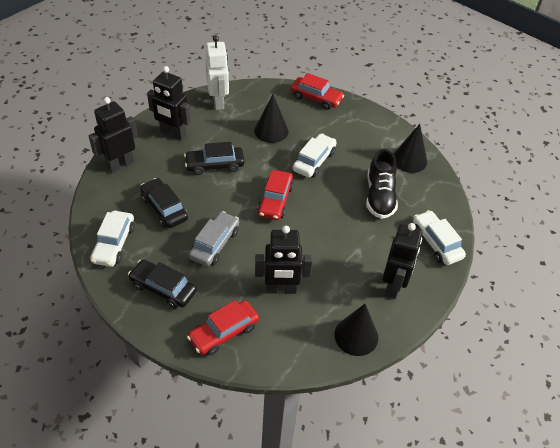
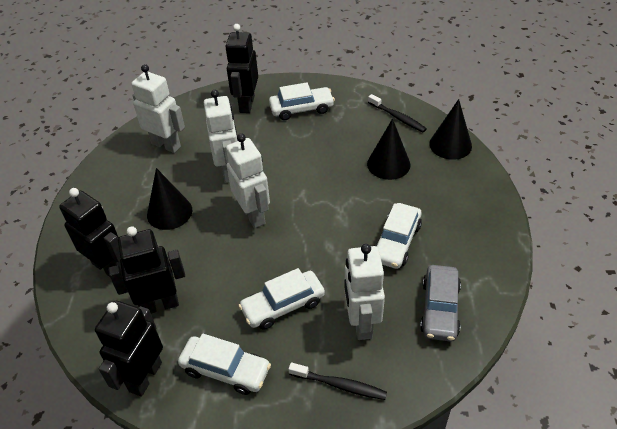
black car: 3 -> 0
black shoe: 1 -> 0
black toothbrush: 0 -> 2
red car: 3 -> 0
white car: 3 -> 4
white robot: 1 -> 4

